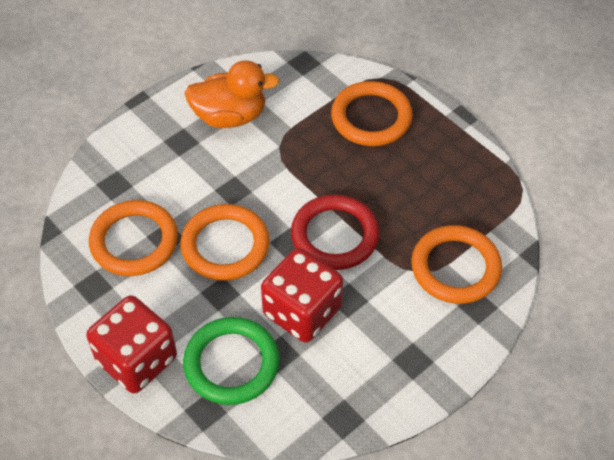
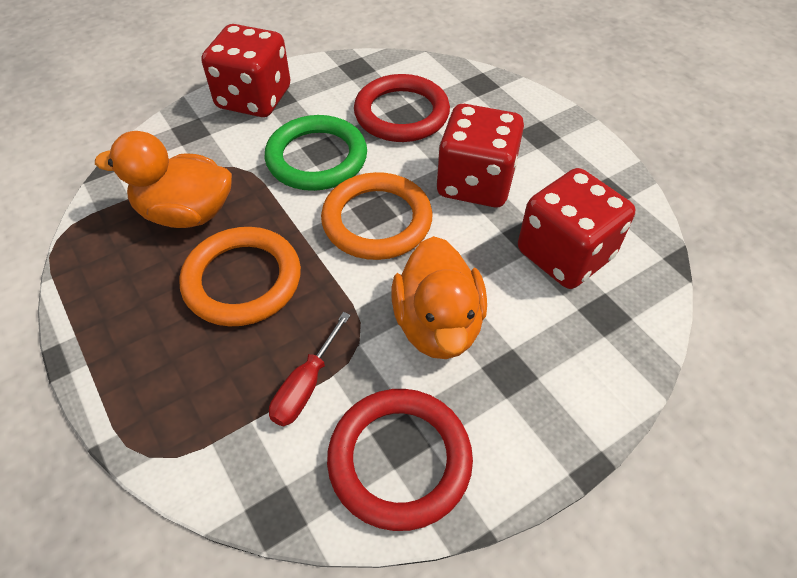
orange duck: 1 -> 2
orange ring: 4 -> 2
red dice: 2 -> 3
red ring: 1 -> 2
red screwdriver: 0 -> 1

